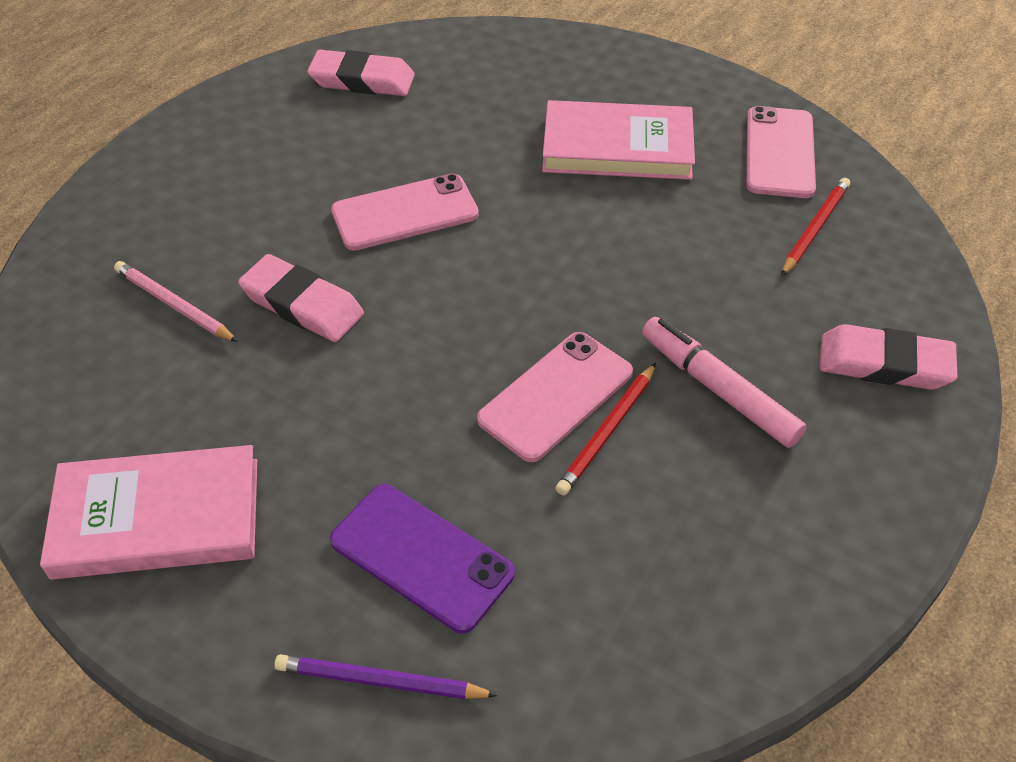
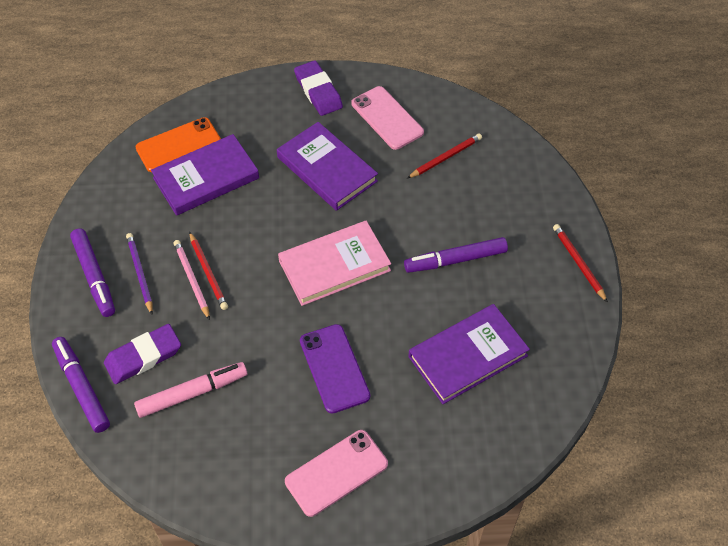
orange phone: 0 -> 1
pink book: 2 -> 1
pink eraser: 3 -> 0
pink phone: 3 -> 2
purple book: 0 -> 3
purple eraser: 0 -> 2
purple marker: 0 -> 3
red pencil: 2 -> 3

